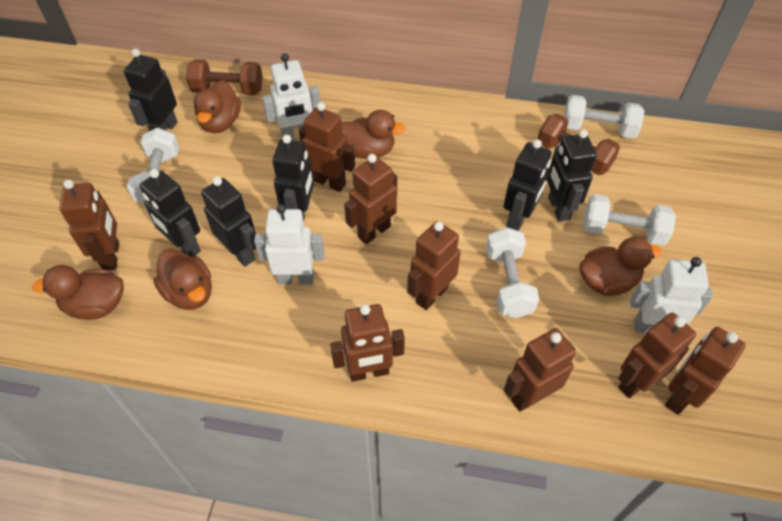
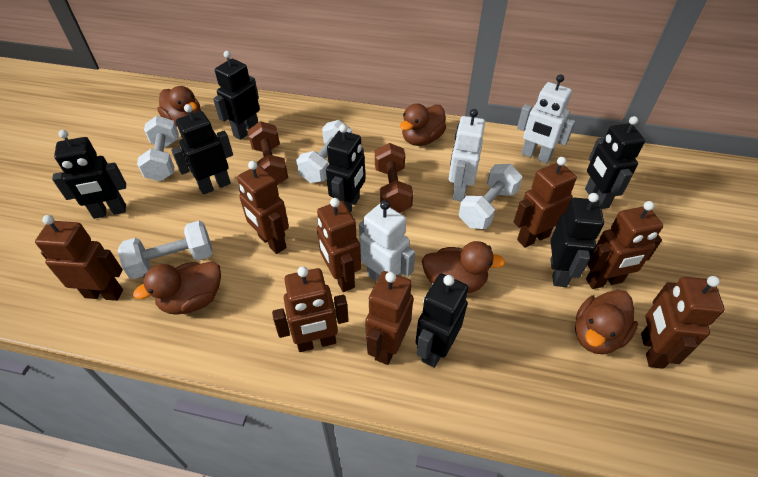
black robot: 6 -> 7

